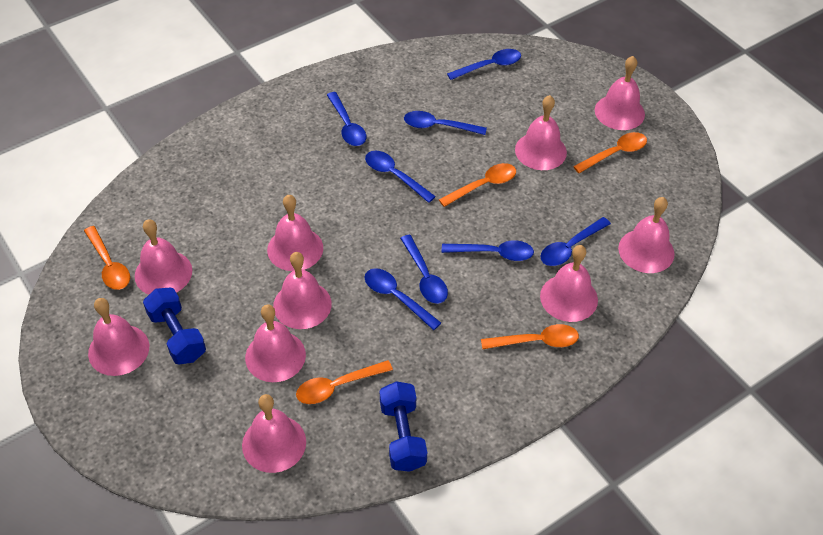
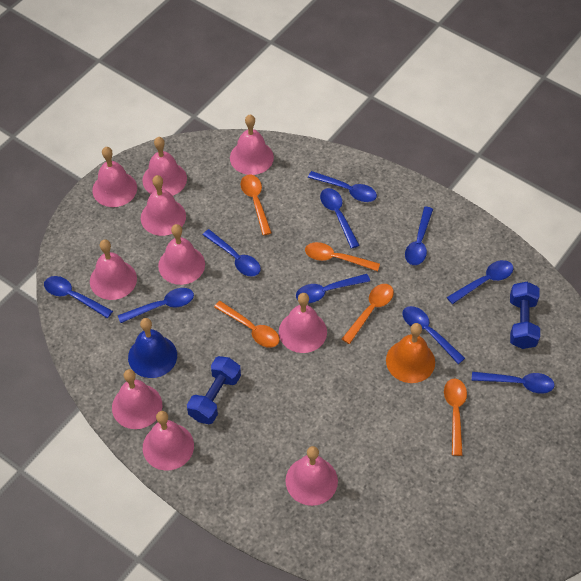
blue bell: 0 -> 1
blue spoon: 8 -> 10
orange bell: 0 -> 1

